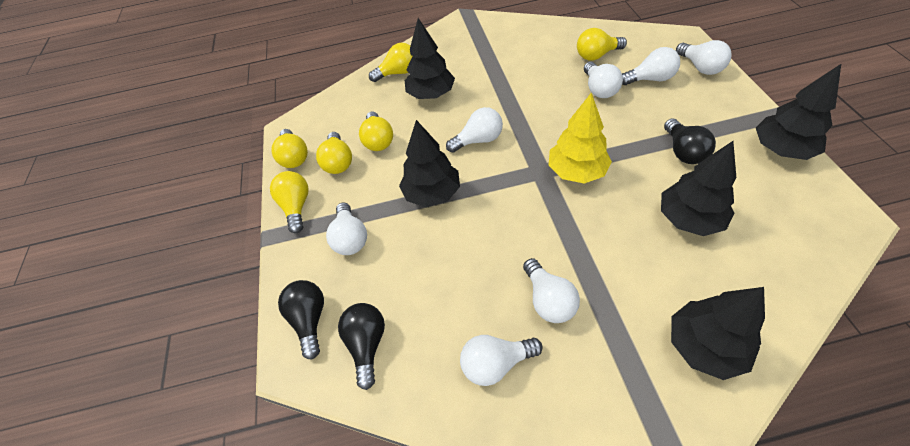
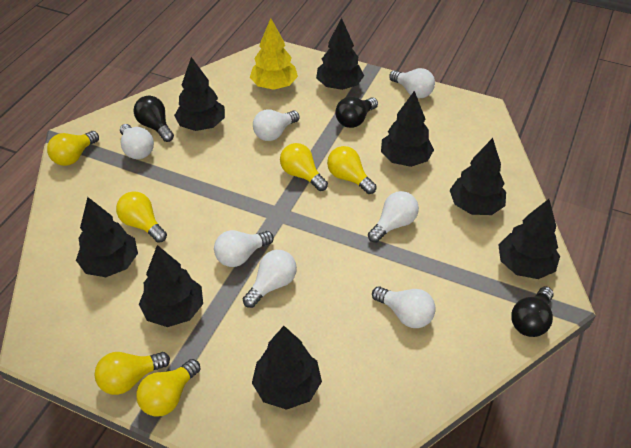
black tree: 5 -> 8

